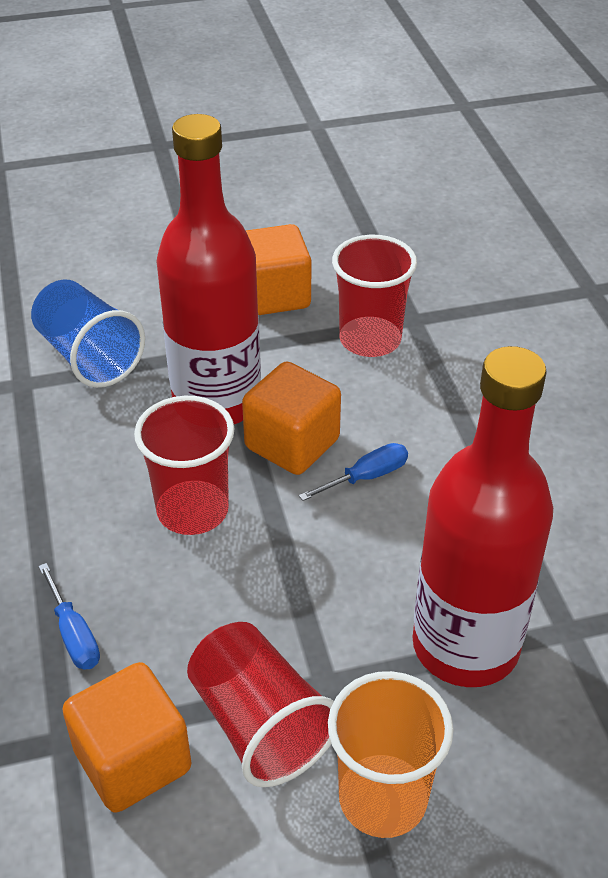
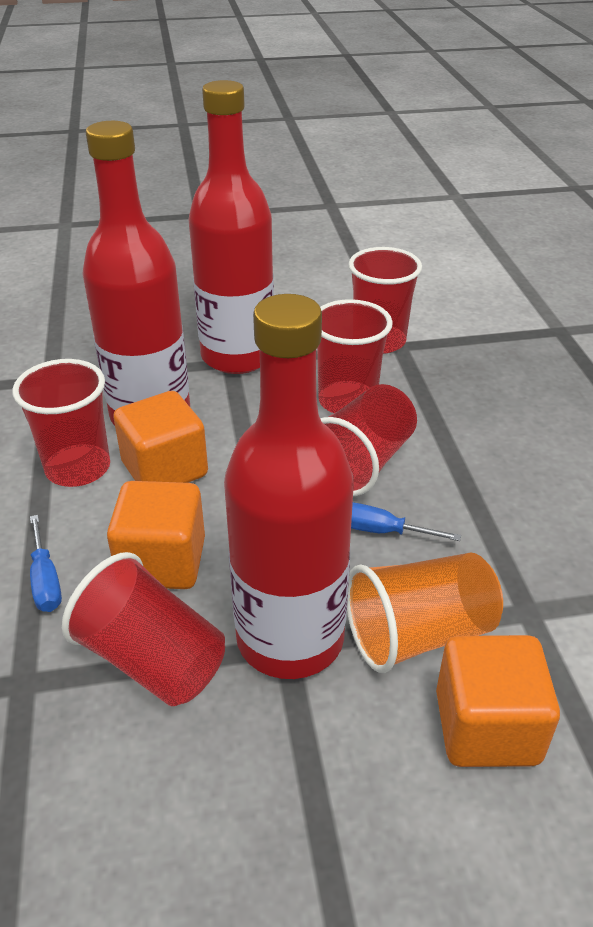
blue cup: 1 -> 0
red bottle: 2 -> 3
red cup: 3 -> 5

